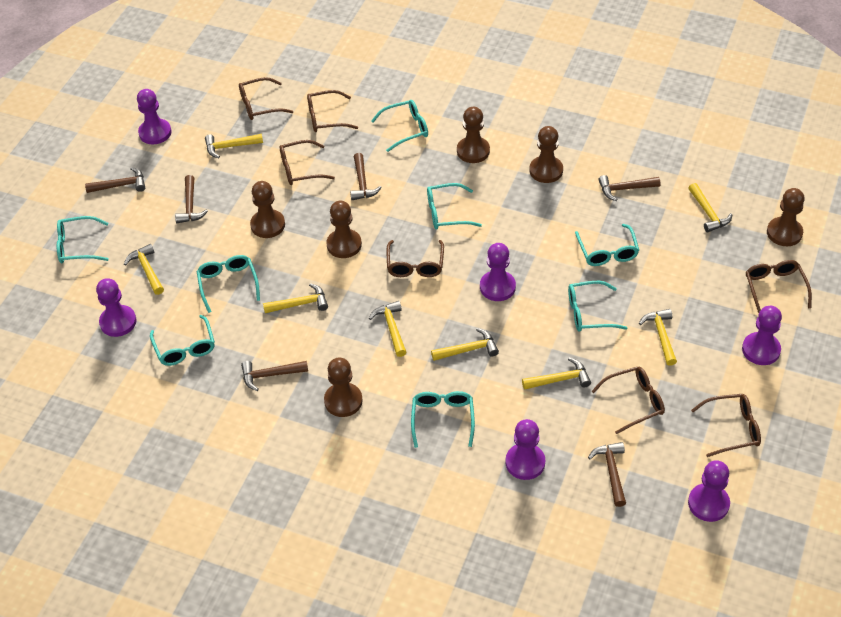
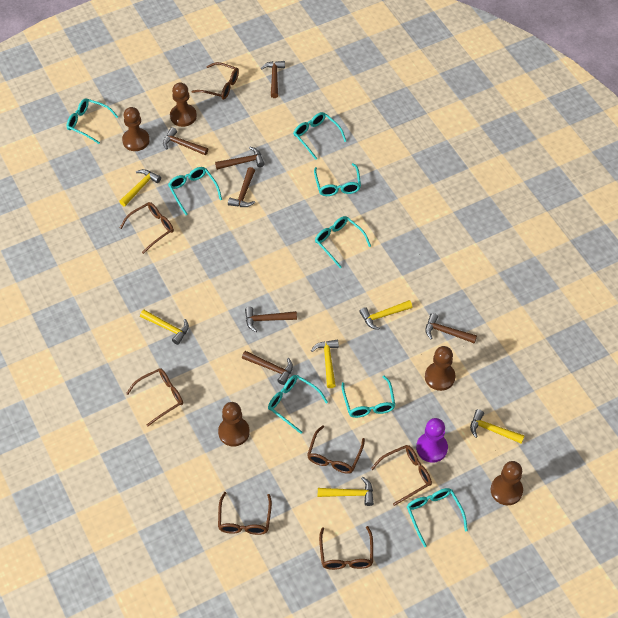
brown hammer: 6 -> 7
brown pawn: 6 -> 5
purple pawn: 6 -> 1
yellow hammer: 8 -> 6

